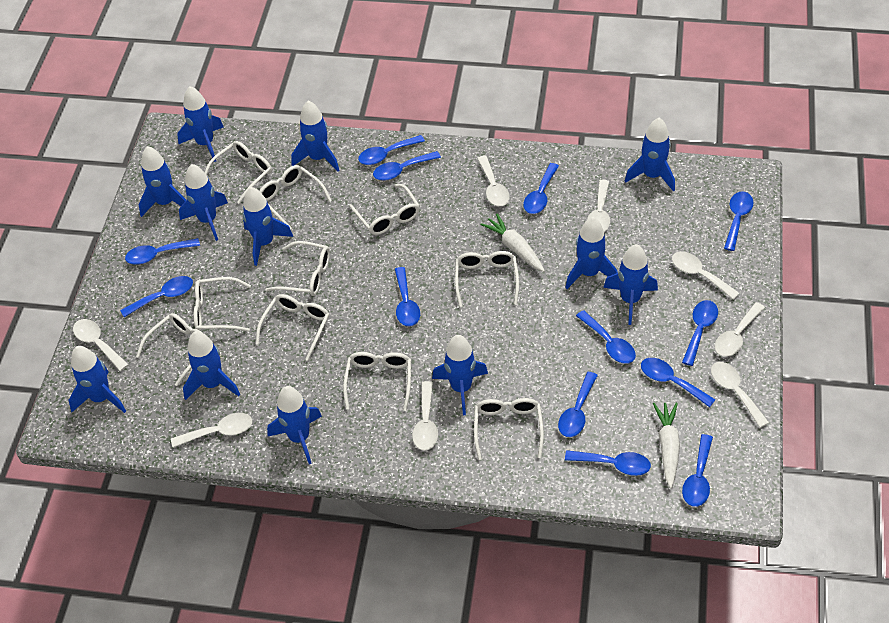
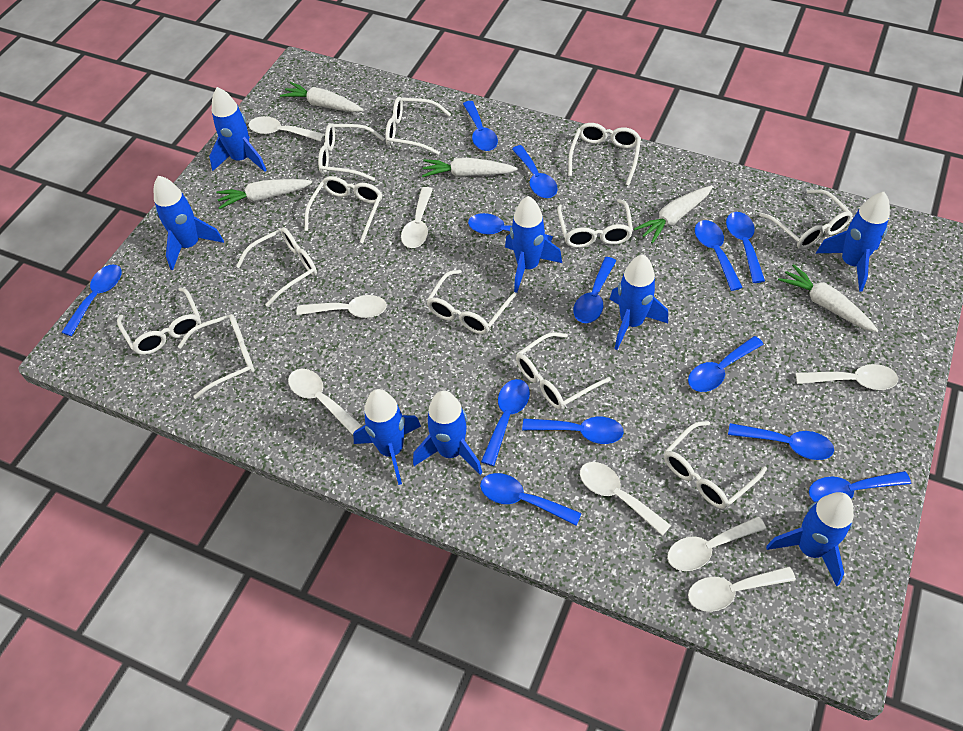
blue rocket: 12 -> 8
white carrot: 2 -> 5
white glasses: 10 -> 12

